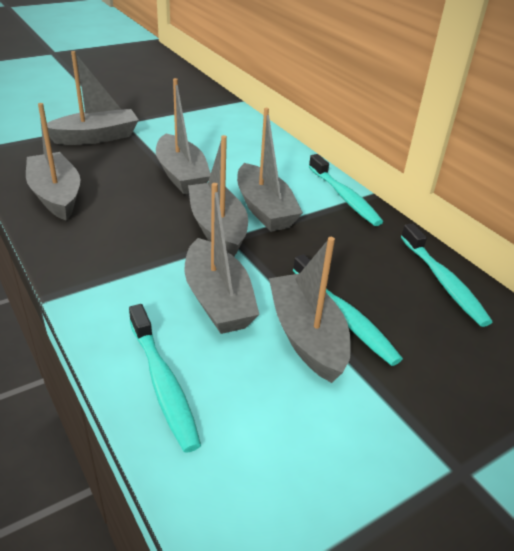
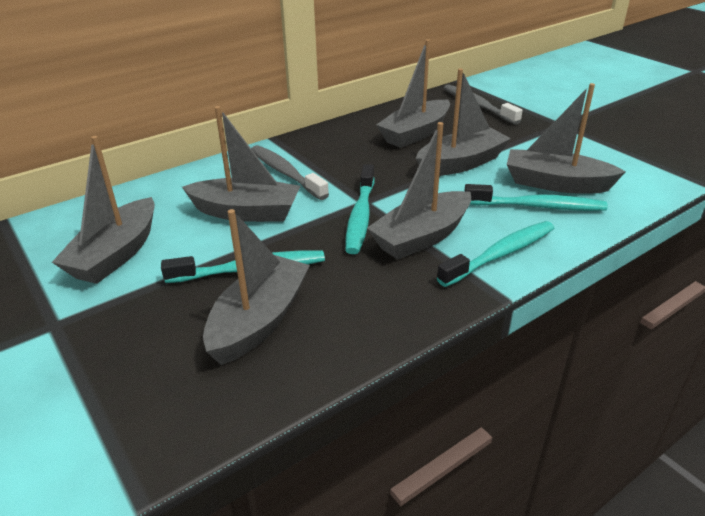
grey toothbrush: 0 -> 2

